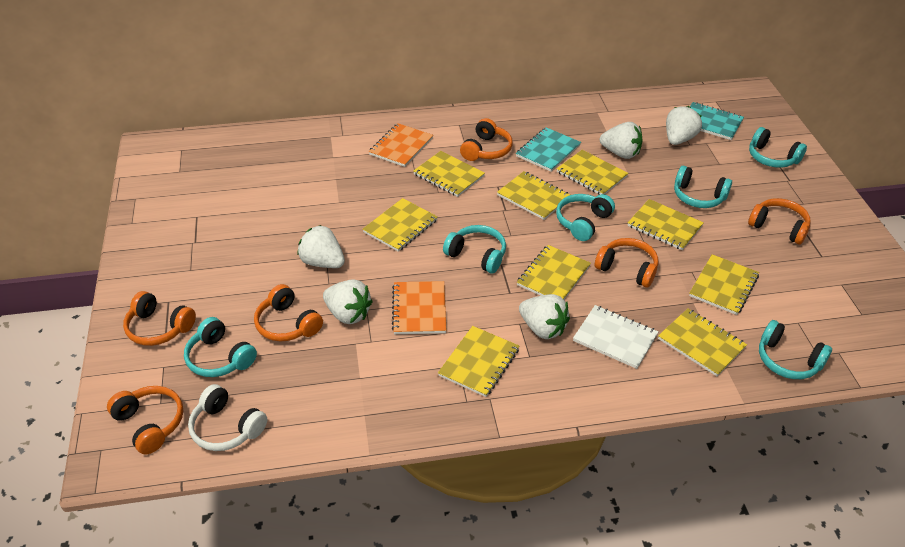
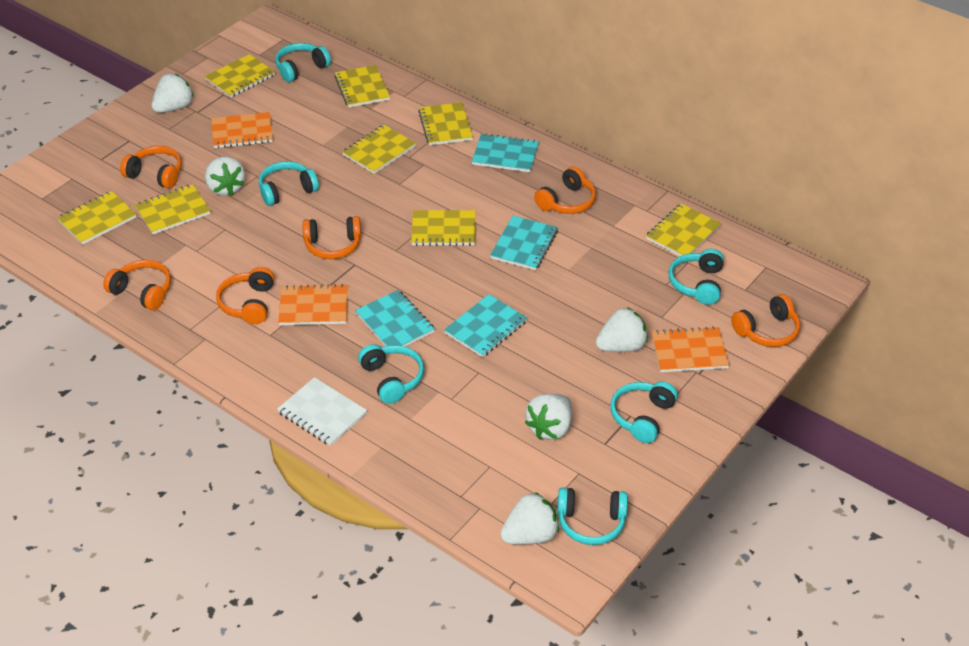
orange notebook: 2 -> 3
turquoise notebook: 2 -> 4
white headphones: 1 -> 0
yellow notebook: 9 -> 8

